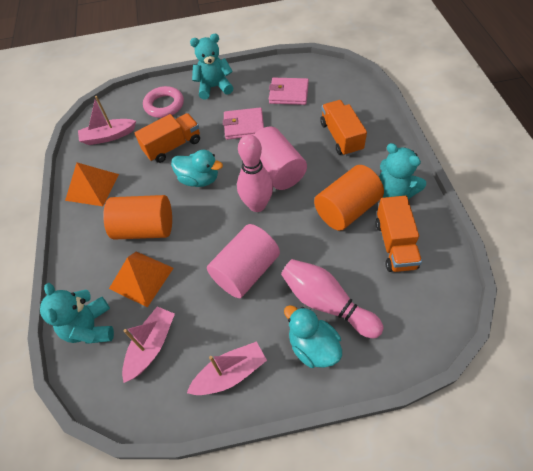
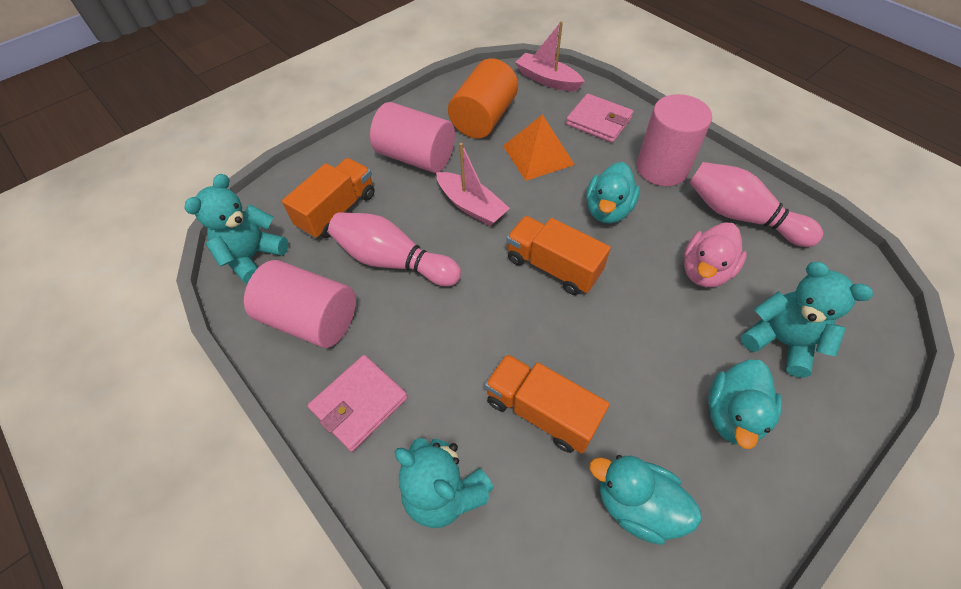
orange cylinder: 2 -> 1
orange pyramid: 2 -> 1
pink boat: 3 -> 2
pink cylinder: 2 -> 3
pink duck: 0 -> 1
pink ring: 1 -> 0
turquoise duck: 2 -> 3

